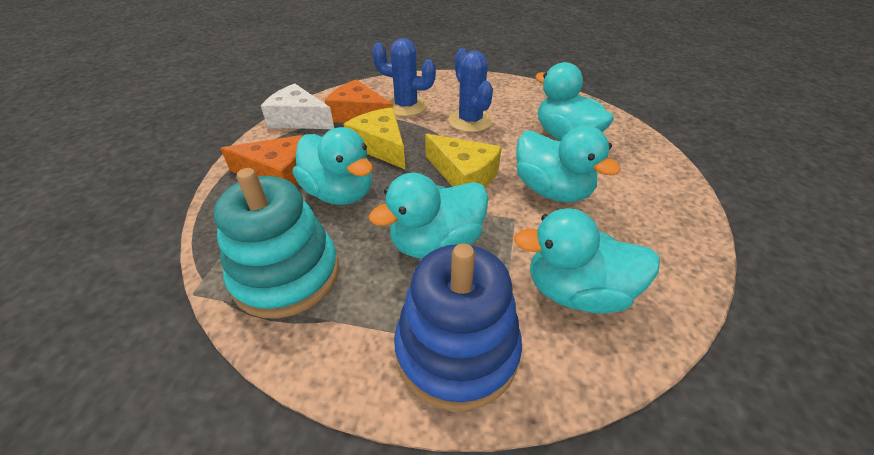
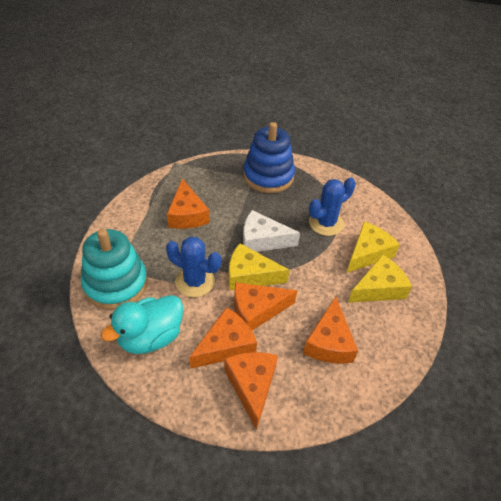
orange cheese: 2 -> 5
turquoise duck: 5 -> 1
yellow cheese: 2 -> 3

